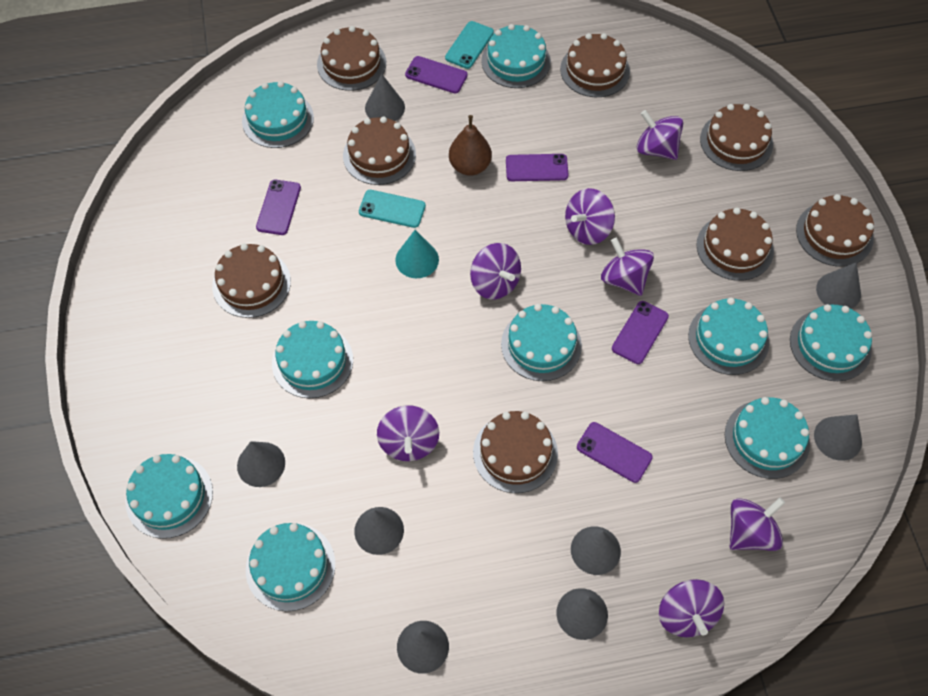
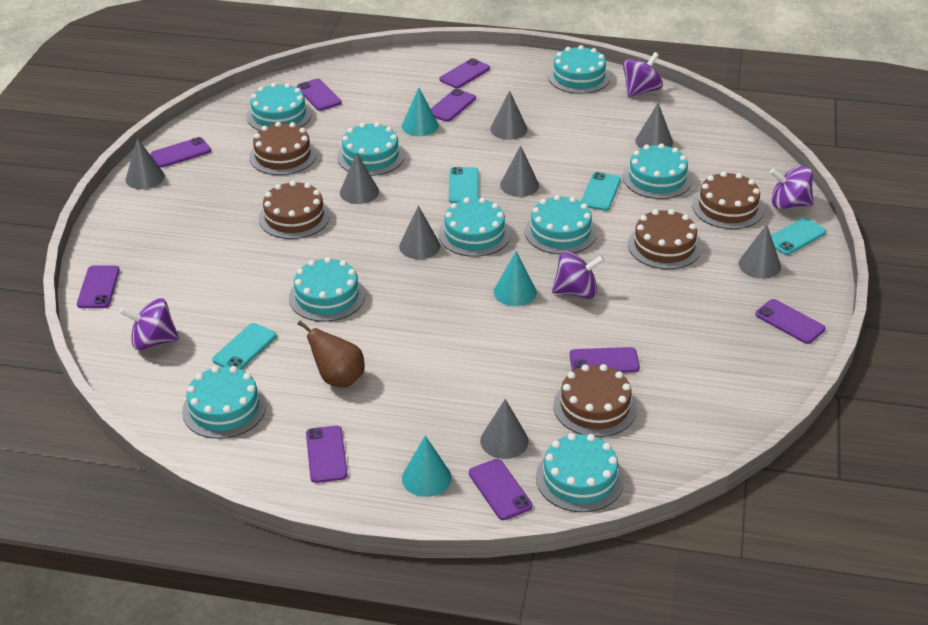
brown cake: 8 -> 5
purple phone: 5 -> 9
purple spinning top: 7 -> 4
turquoise cone: 1 -> 3
turquoise phone: 2 -> 4

